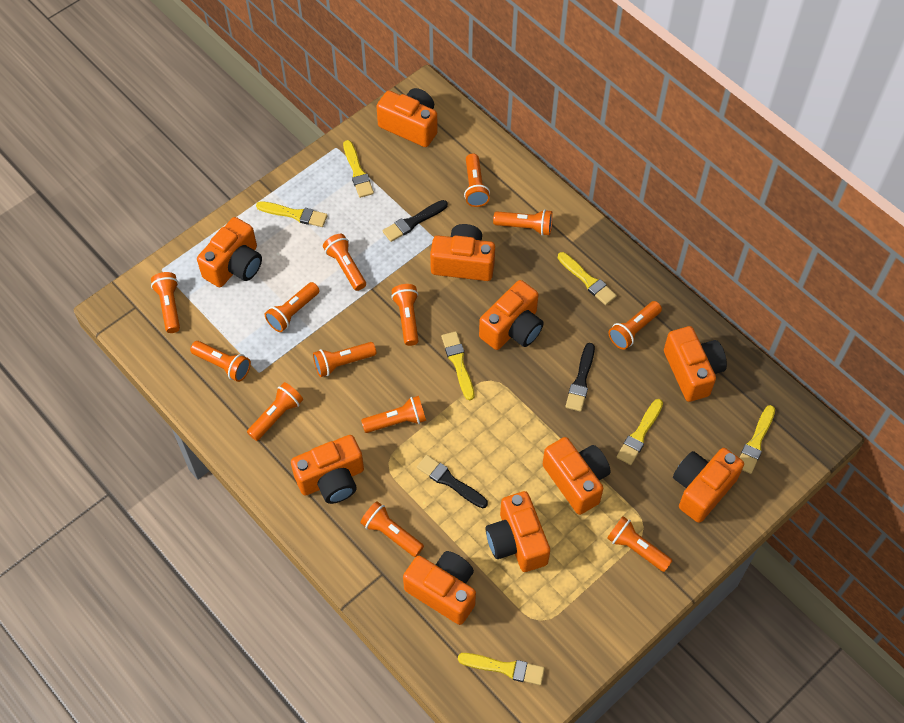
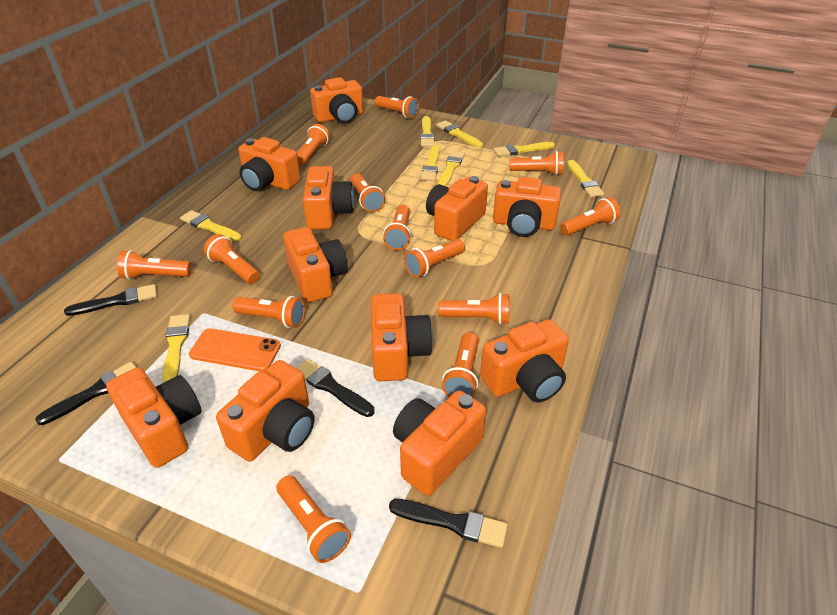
black brush: 3 -> 4
orange camera: 10 -> 11
orange phone: 0 -> 1
yellow brush: 7 -> 8

